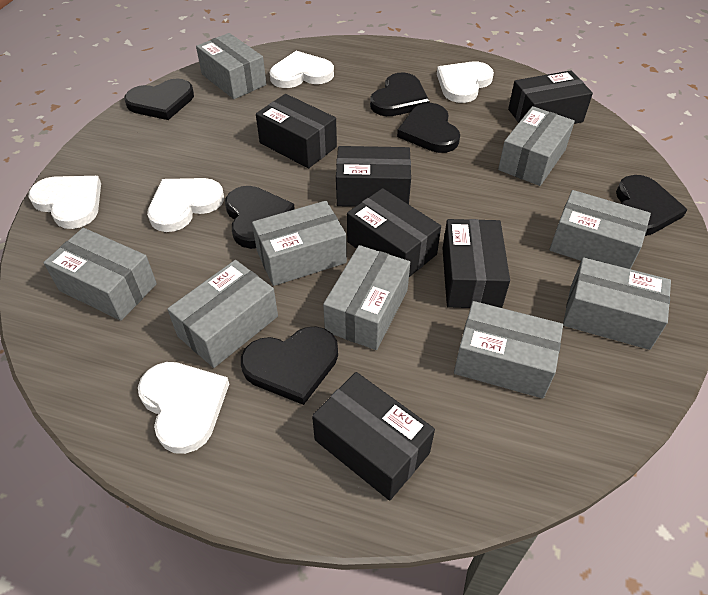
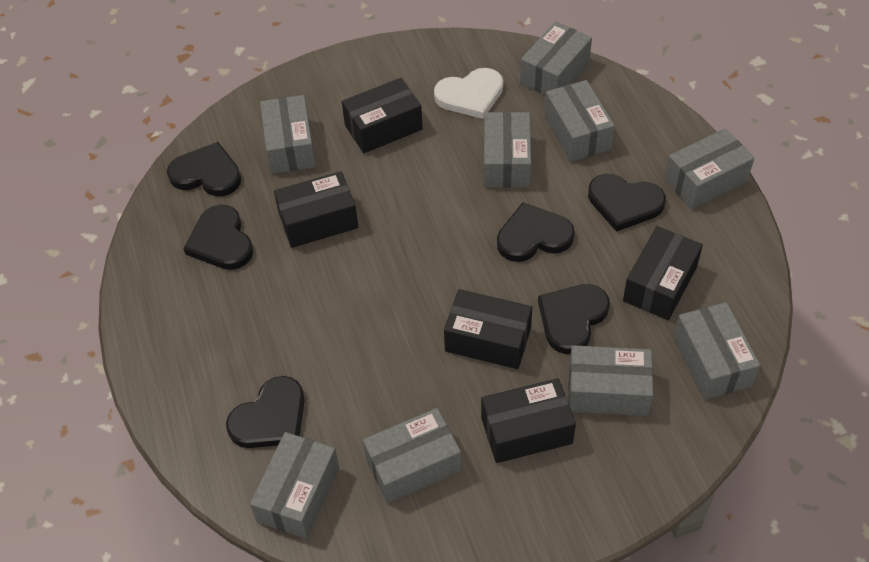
black box: 6 -> 5
white heart: 5 -> 1

